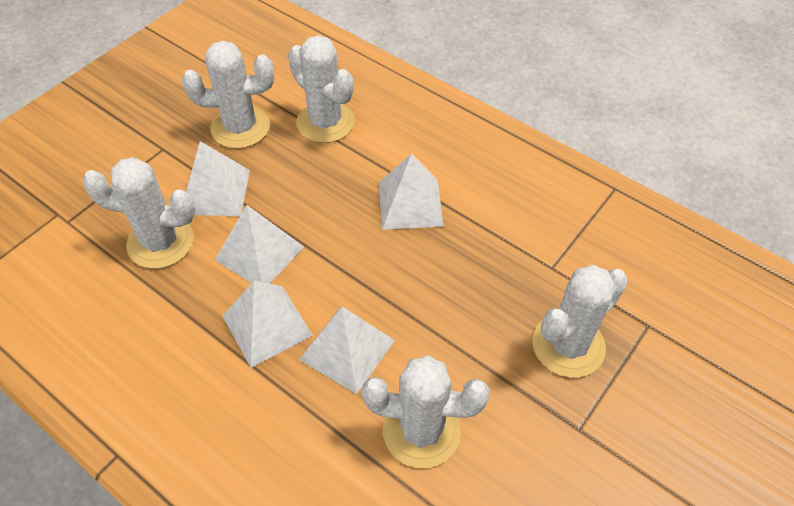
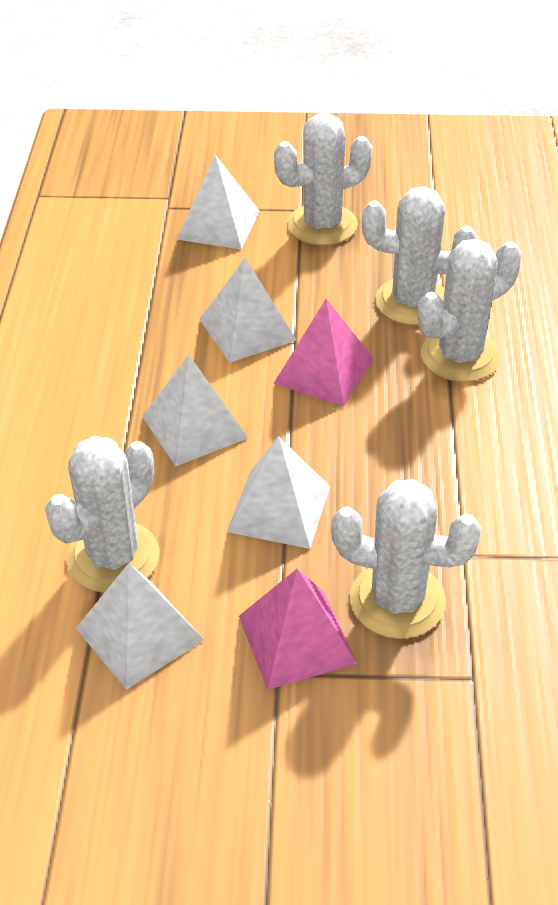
pink pyramid: 0 -> 2

